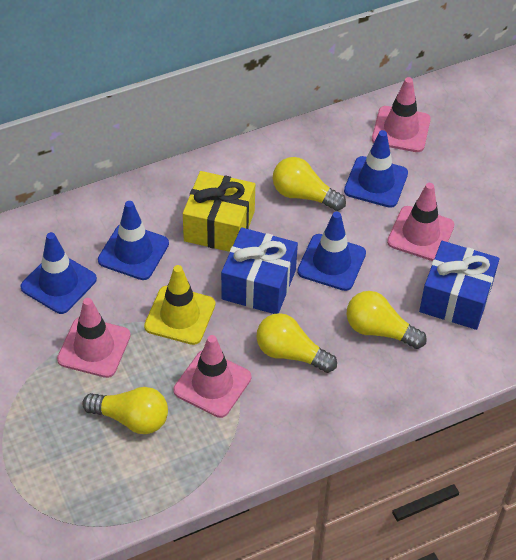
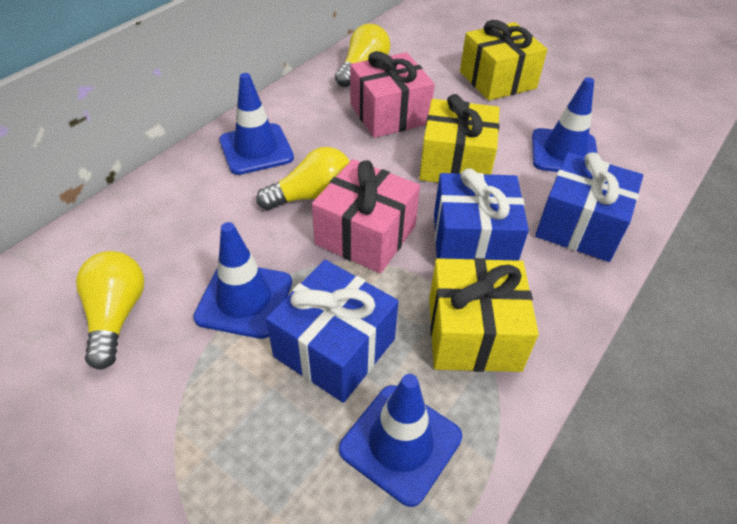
blue gift: 2 -> 3
pink gift: 0 -> 2
pink traffic cone: 4 -> 0
yellow gift: 1 -> 3
yellow light bulb: 4 -> 3
yellow traffic cone: 1 -> 0

